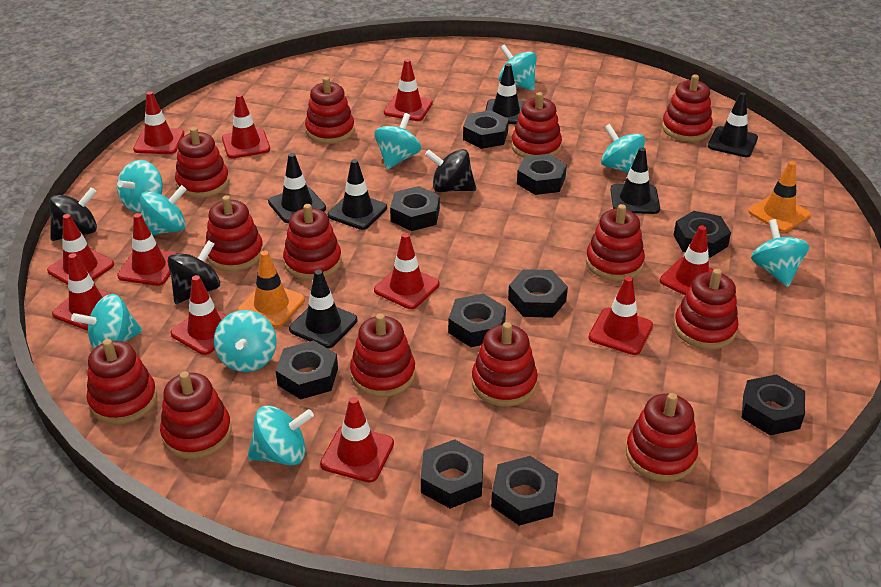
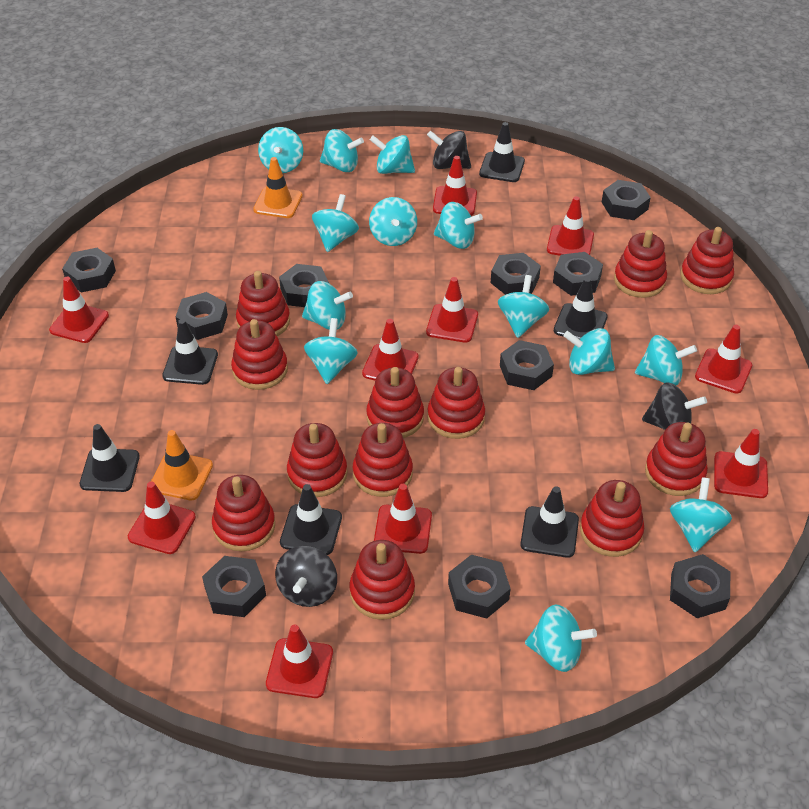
red stacking toy: 13 -> 12
red traffic cone: 11 -> 10
turquoise spinning top: 9 -> 13

